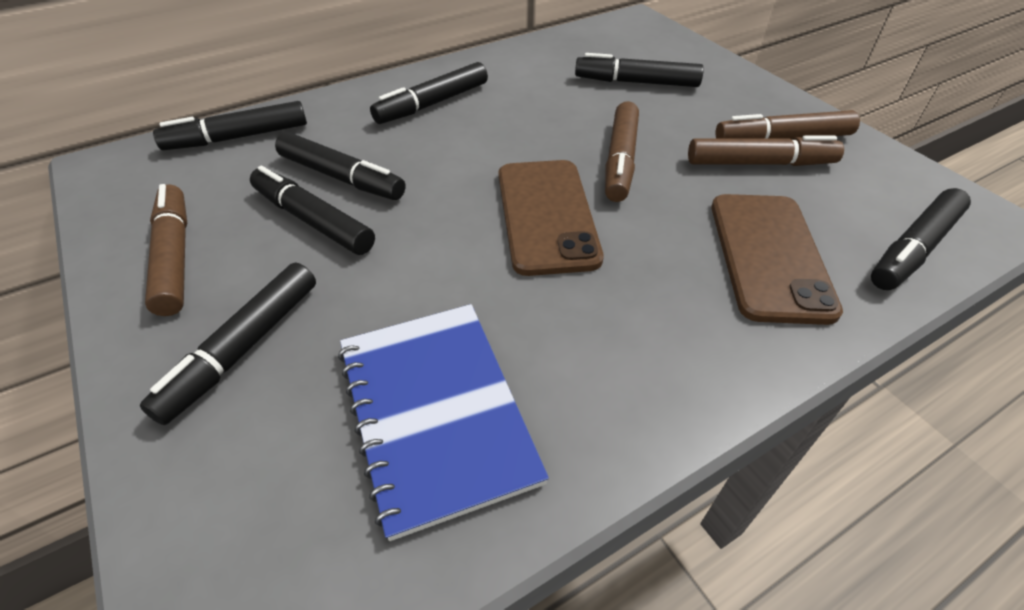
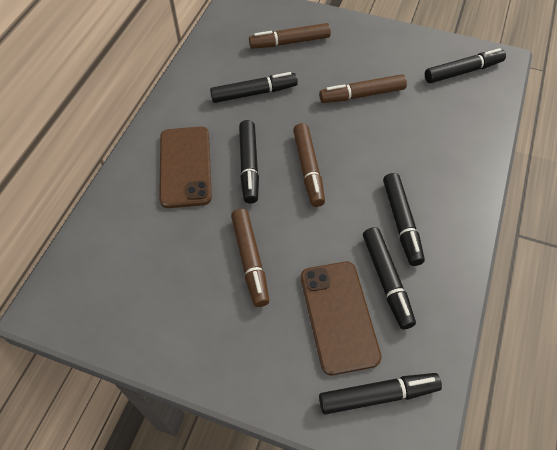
black marker: 7 -> 6
blue notebook: 1 -> 0

